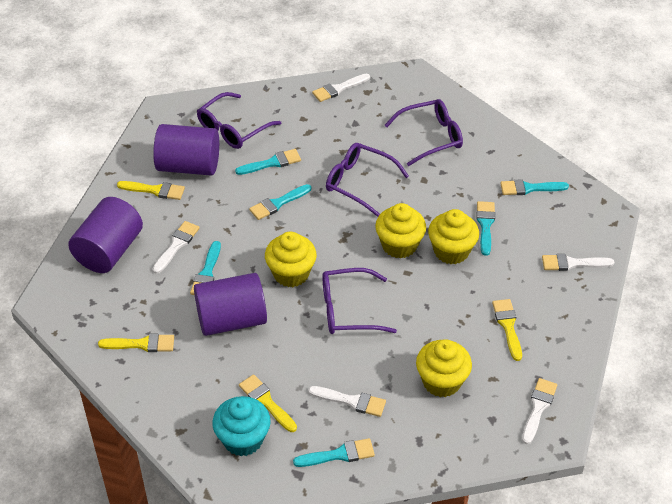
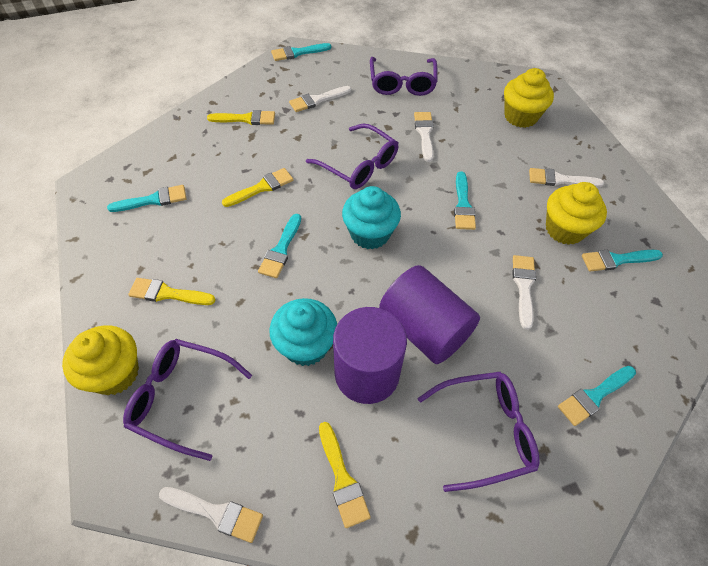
purple cylinder: 3 -> 2
turquoise cupcake: 1 -> 2
yellow cupcake: 4 -> 3

